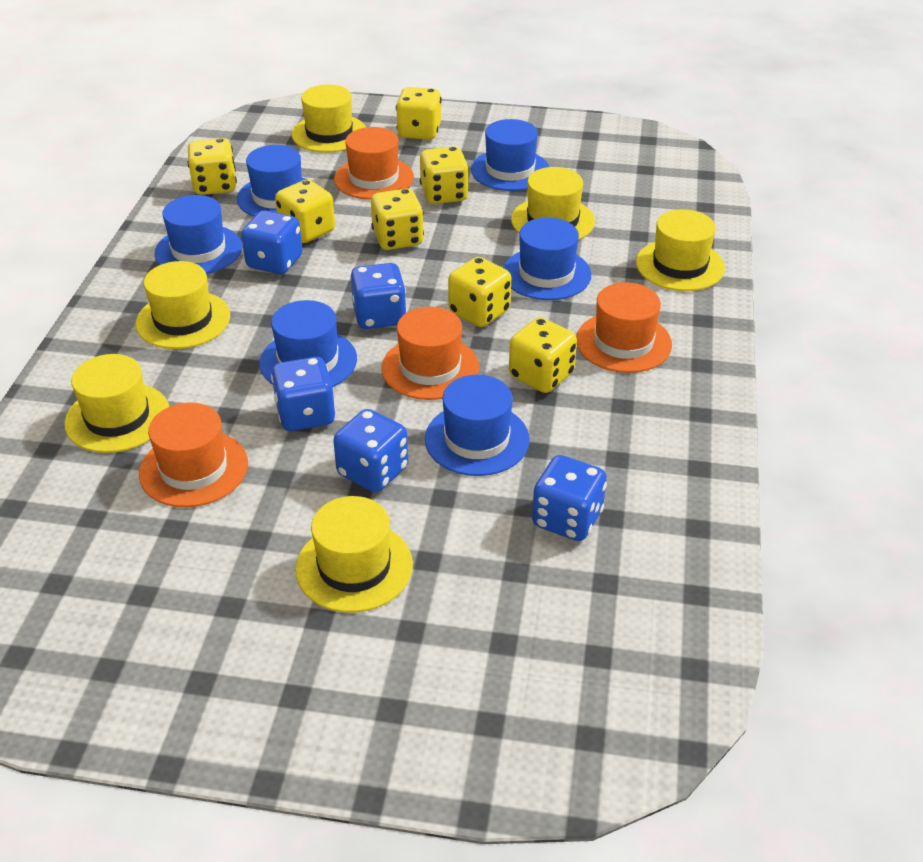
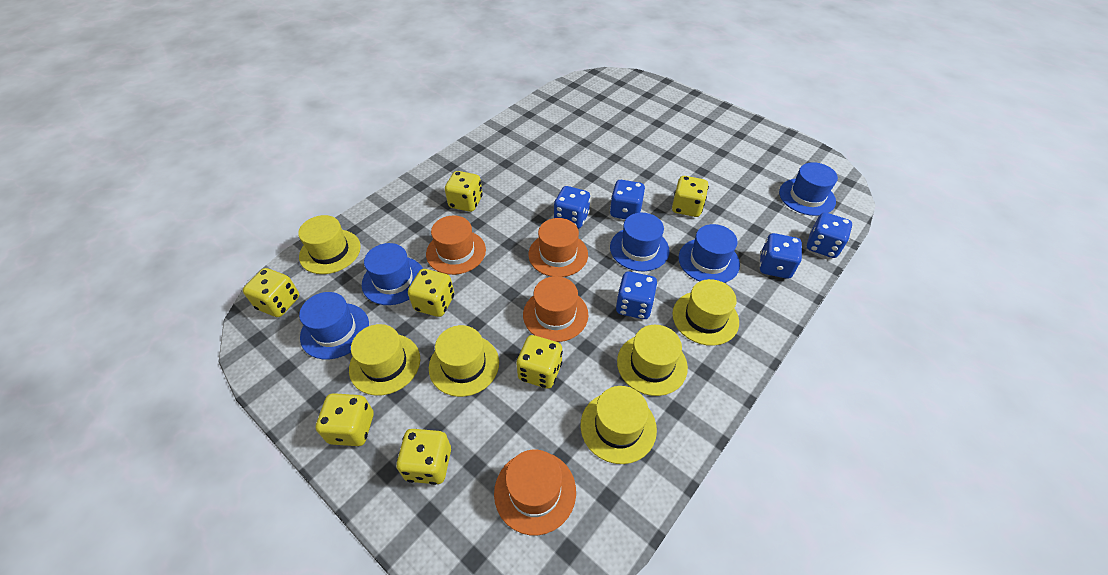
blue hat: 6 -> 5

